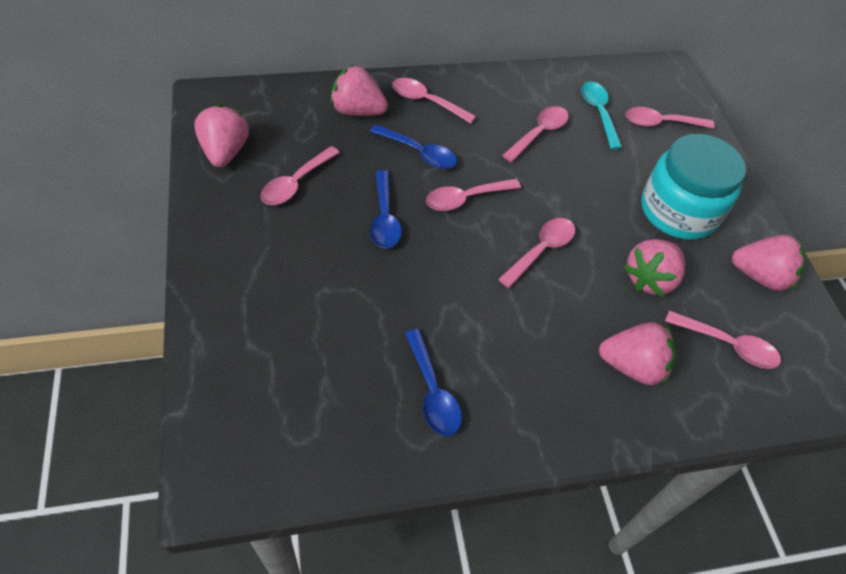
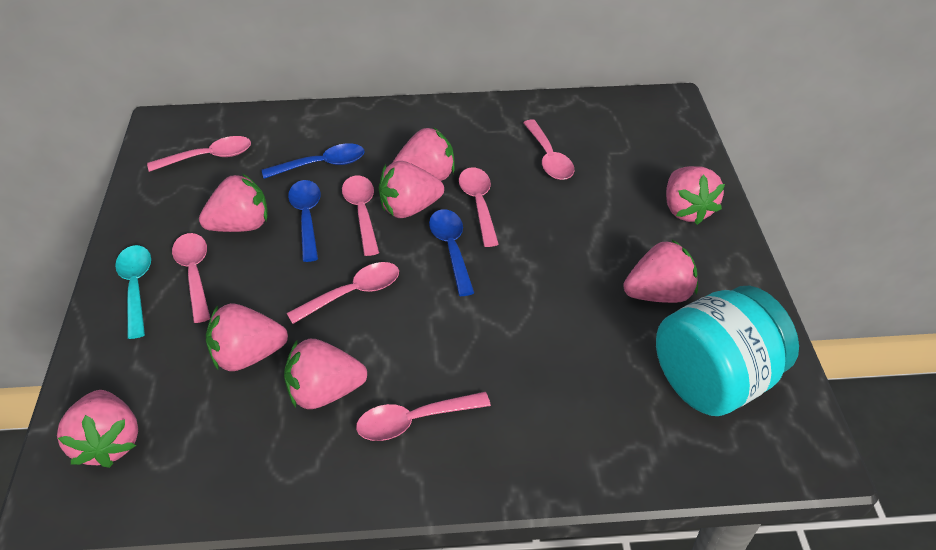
pink strawberry: 5 -> 8

